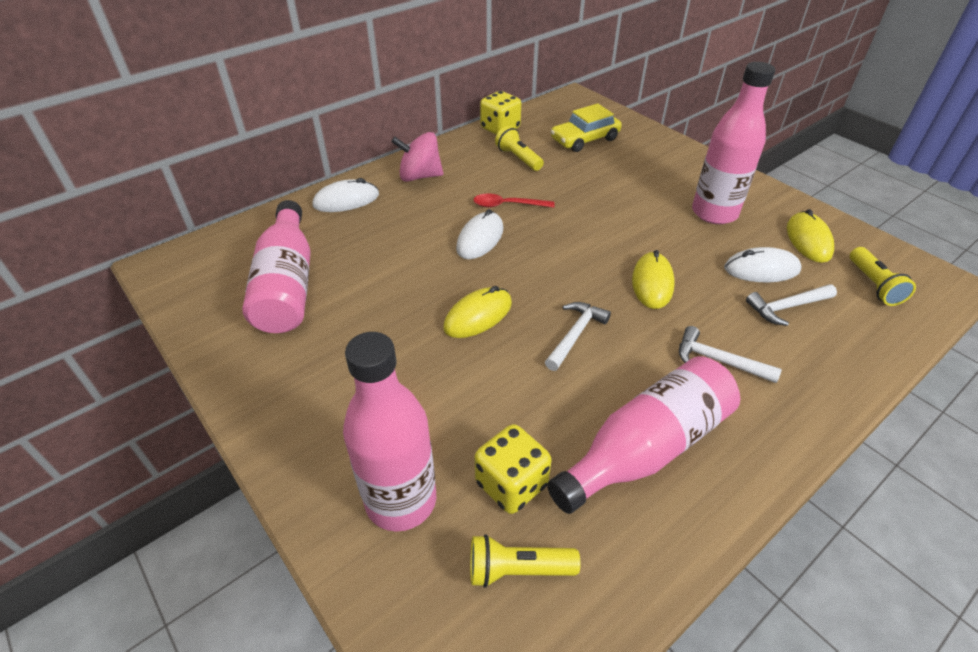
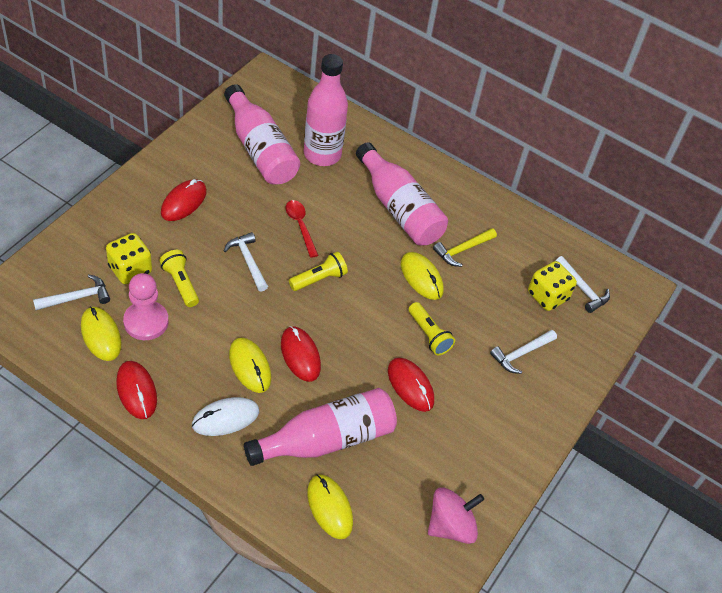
pink pawn: 0 -> 1
red mouse: 0 -> 4
white hammer: 3 -> 4
white mouse: 3 -> 1
yellow car: 1 -> 0
yellow hammer: 0 -> 1
yellow mouse: 3 -> 4

